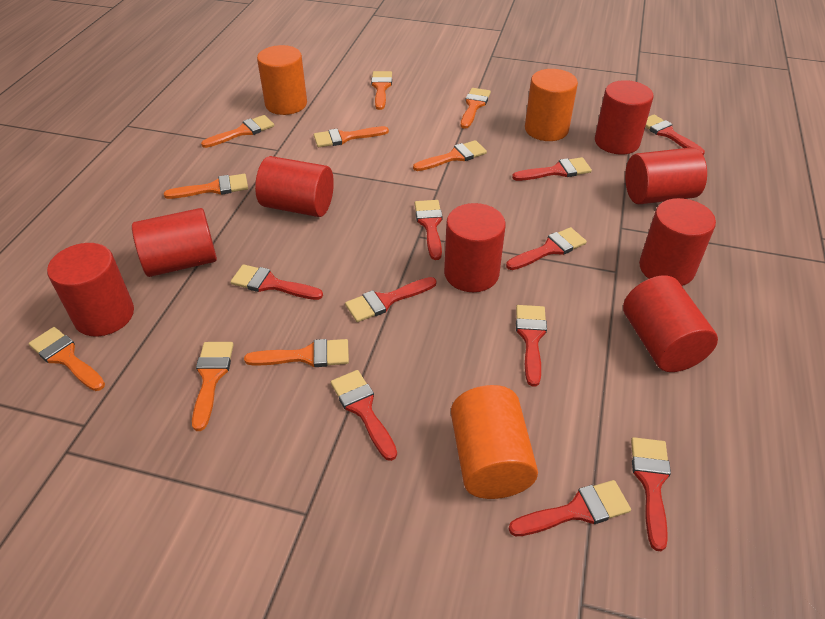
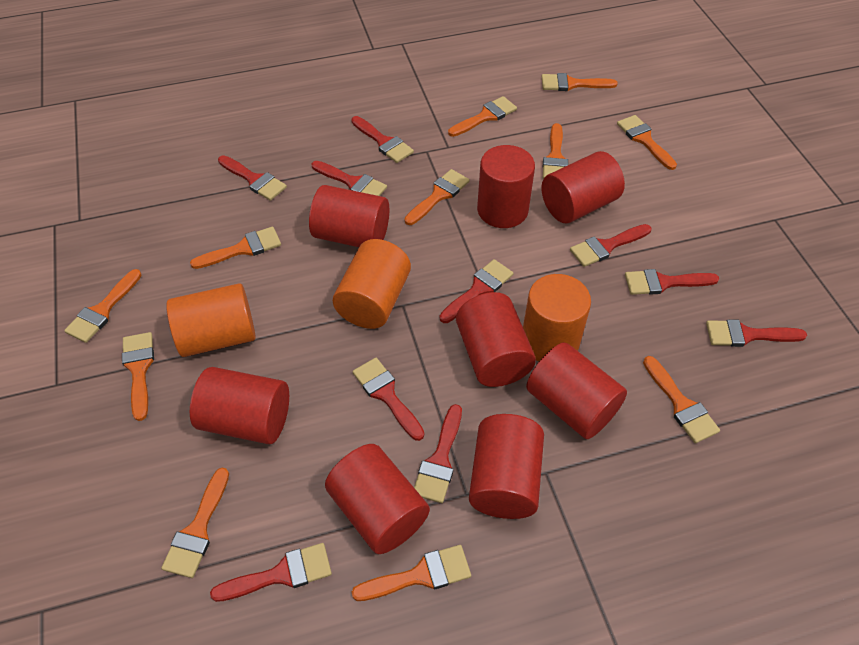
orange brush: 9 -> 11

